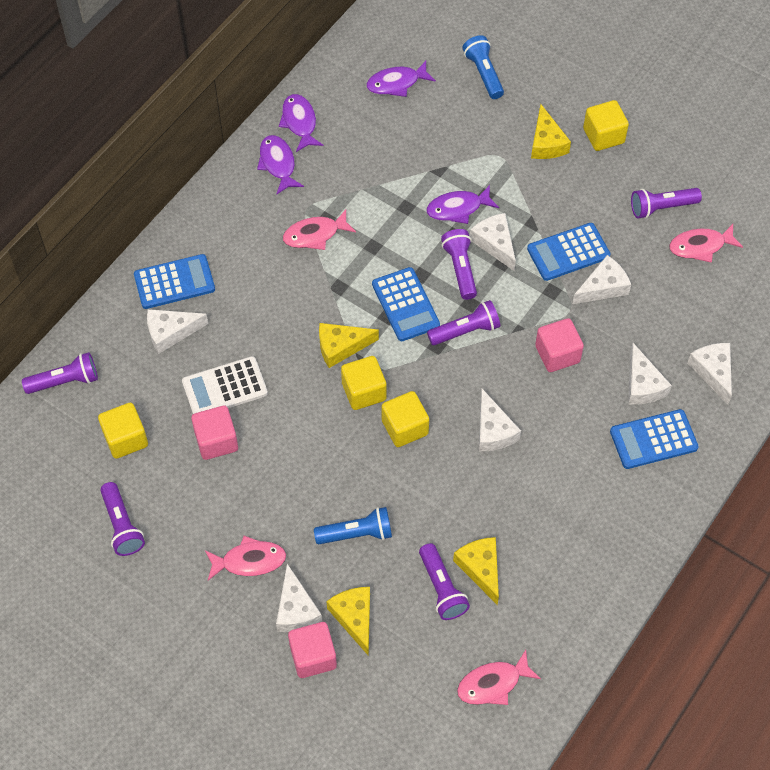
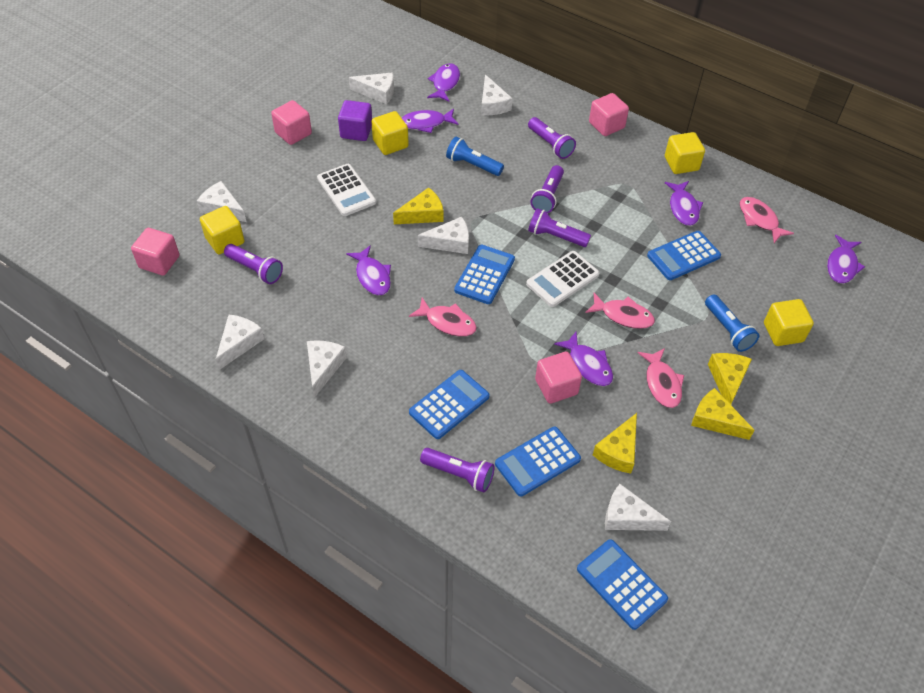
blue calculator: 4 -> 5
pink cube: 3 -> 4
purple cube: 0 -> 1
purple fish: 4 -> 6
purple flashlight: 6 -> 5
white calculator: 1 -> 2

